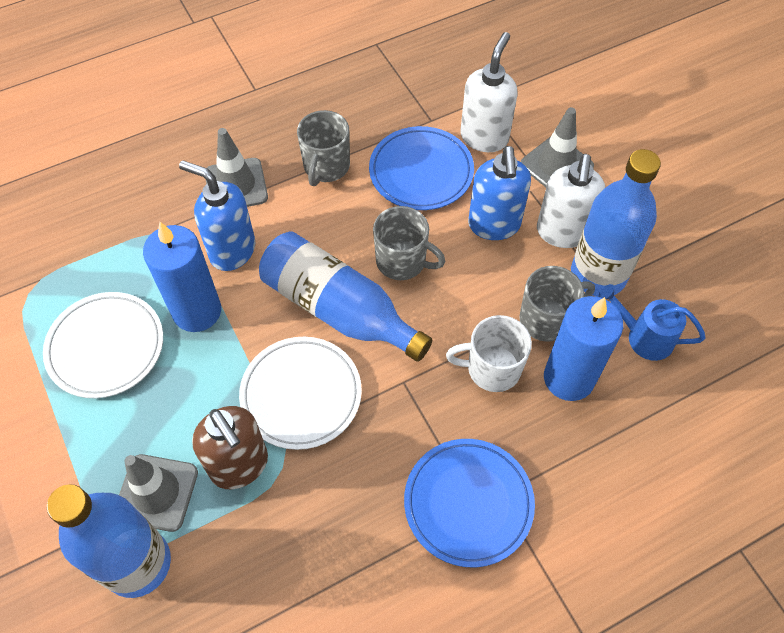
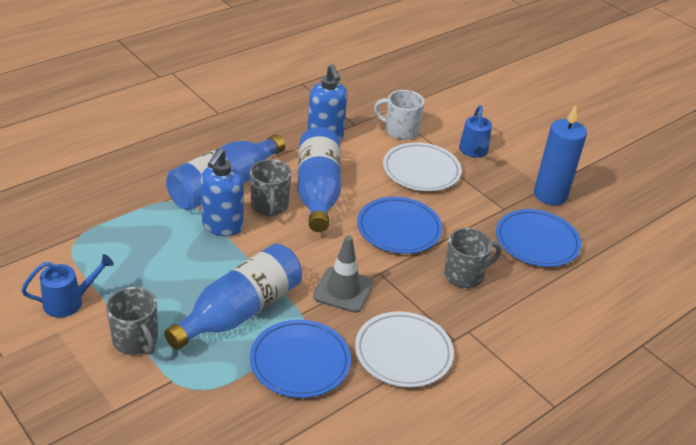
blue candle: 2 -> 1
blue plate: 2 -> 3
blue watering can: 1 -> 2
brown soap dispenser: 1 -> 0
grey traffic cone: 3 -> 1
white soap dispenser: 2 -> 0

